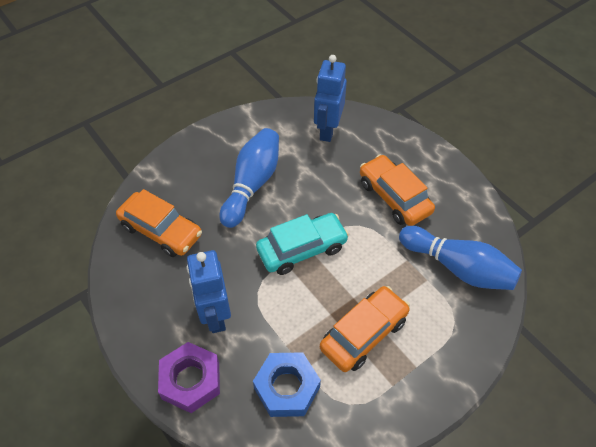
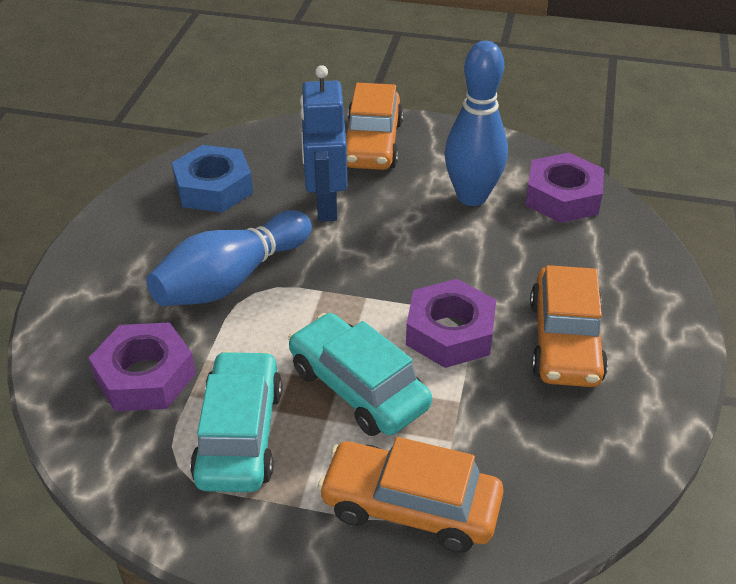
blue robot: 2 -> 1
purple nut: 1 -> 3
turquoise car: 1 -> 2

